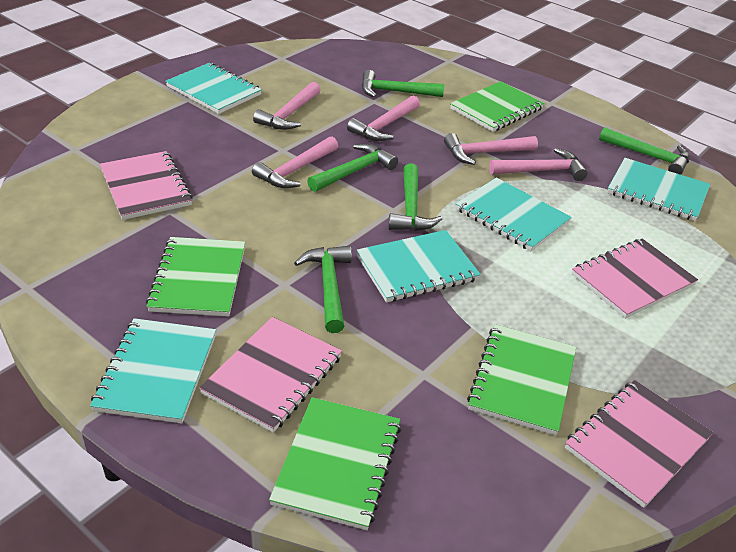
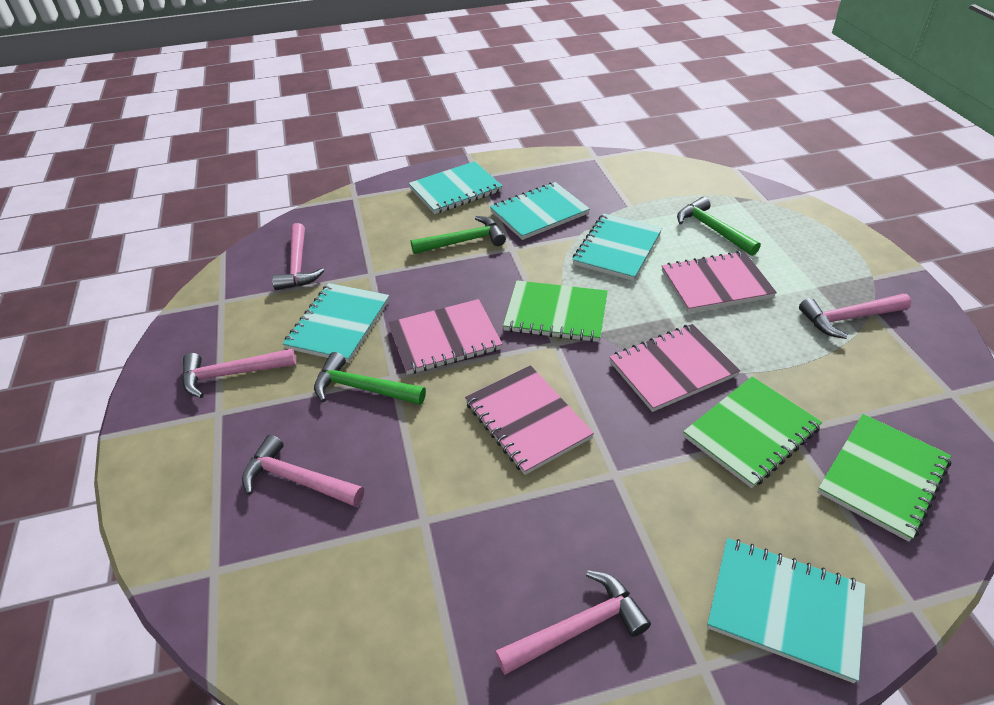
green hammer: 5 -> 3
green notebook: 4 -> 3

